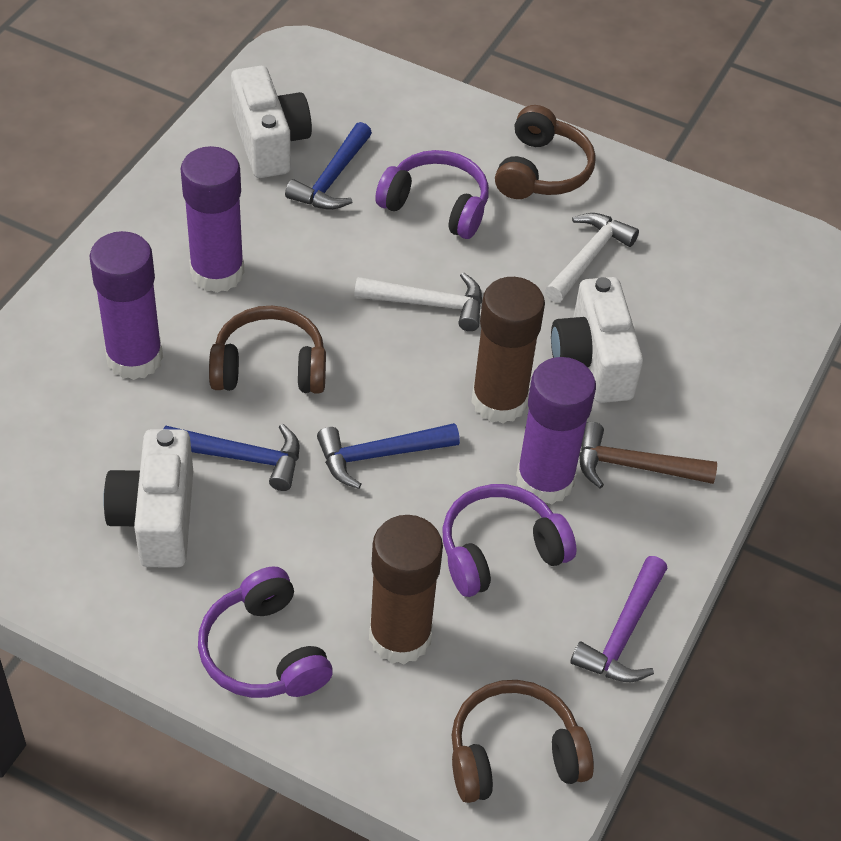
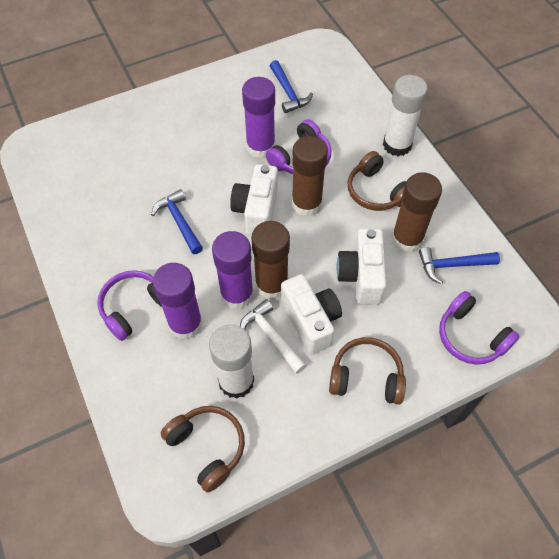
brown glue stick: 2 -> 3
brown hammer: 1 -> 0
purple hammer: 1 -> 0
white glue stick: 0 -> 2
white hammer: 2 -> 1

